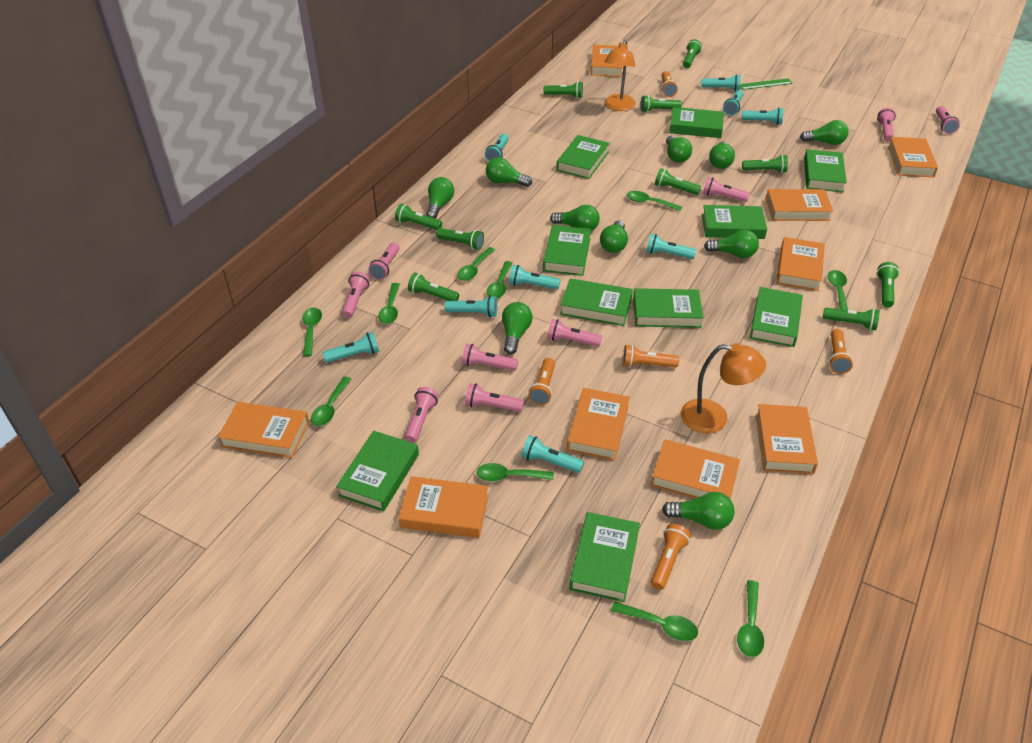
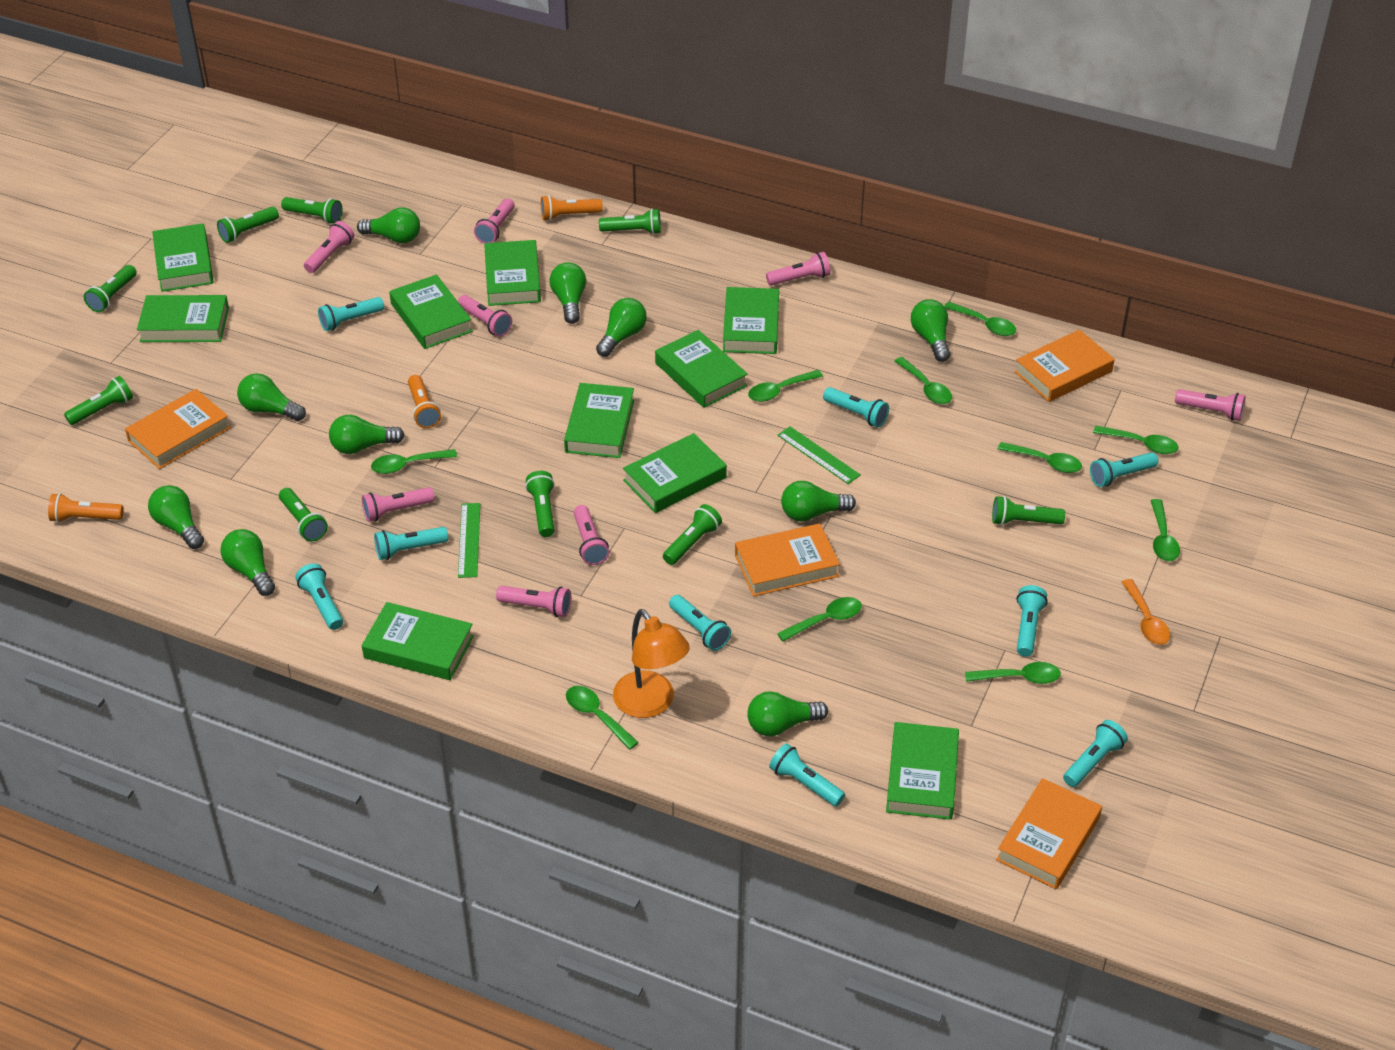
green flashlight: 10 -> 9
green ruler: 1 -> 2
orange book: 9 -> 4
orange flashlight: 5 -> 3
orange lamp: 2 -> 1
orange spoon: 0 -> 1
pink flashlight: 9 -> 8

